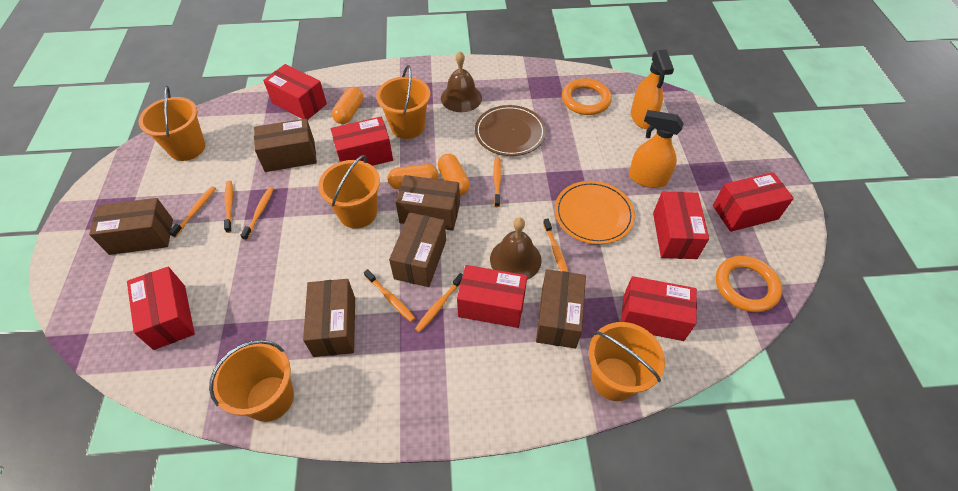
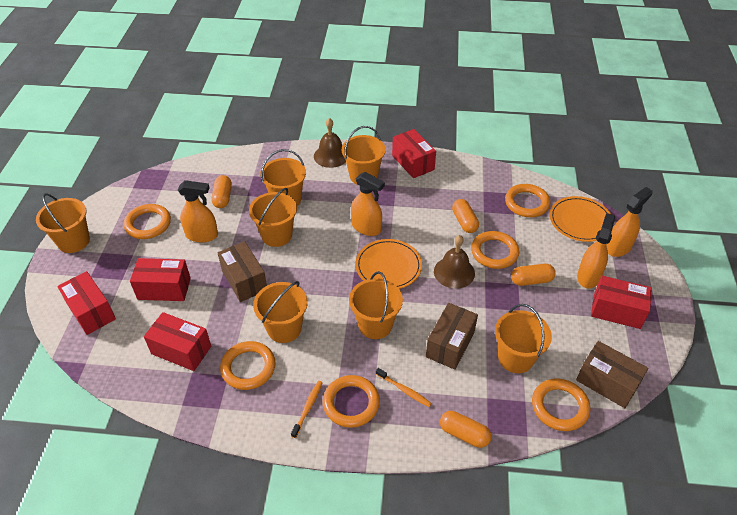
brown box: 6 -> 3
brown plate: 1 -> 0
orange bucket: 5 -> 7
orange capsule: 3 -> 4
orange plate: 1 -> 2
orange ring: 2 -> 6
orange spray bottle: 2 -> 4
orange toothbrush: 7 -> 2
red box: 7 -> 5

